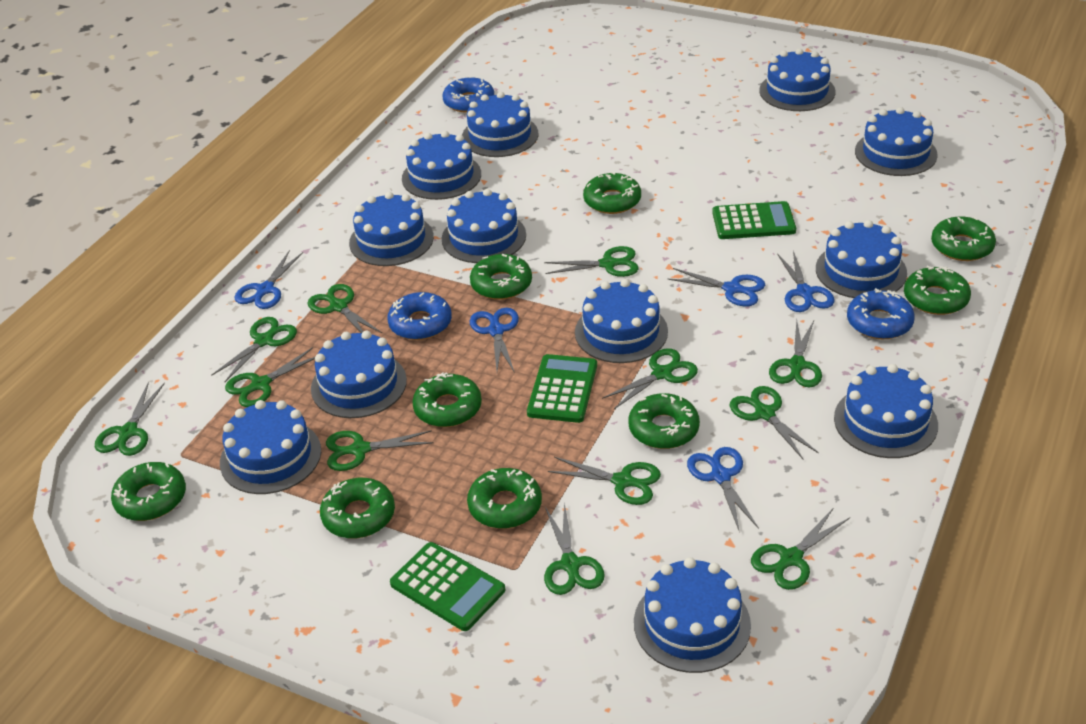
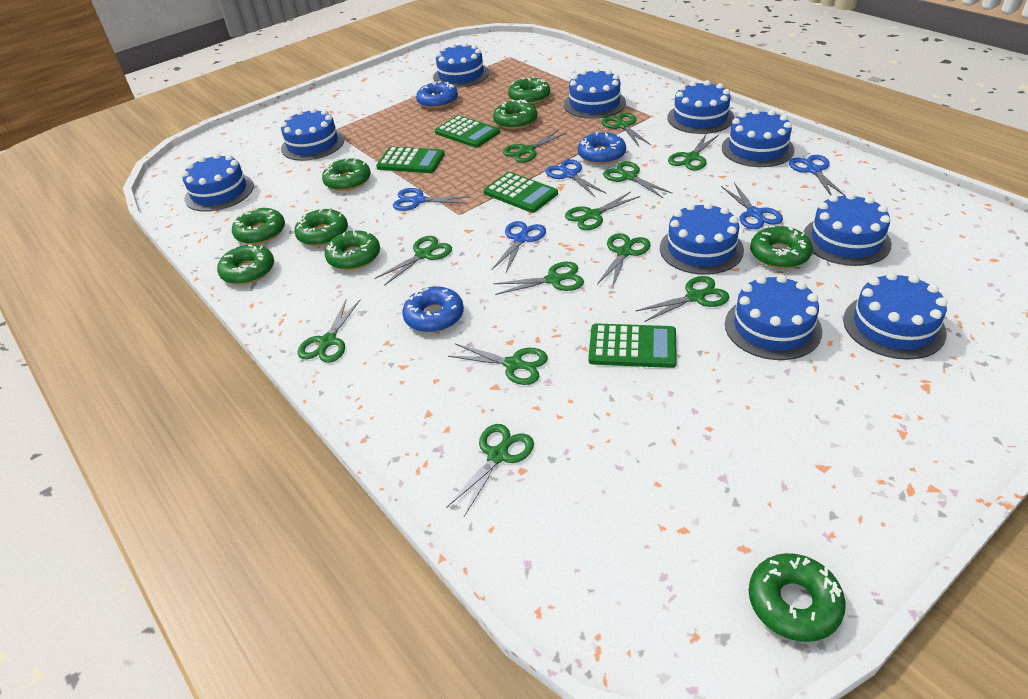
blue cake: 12 -> 10
green calculator: 3 -> 4

